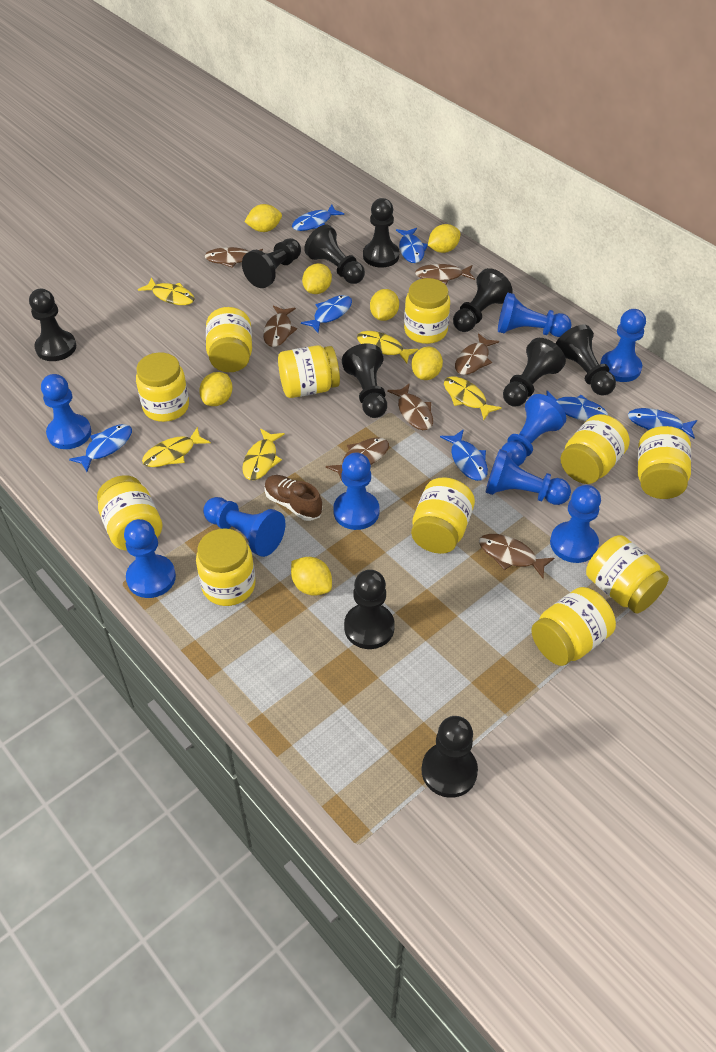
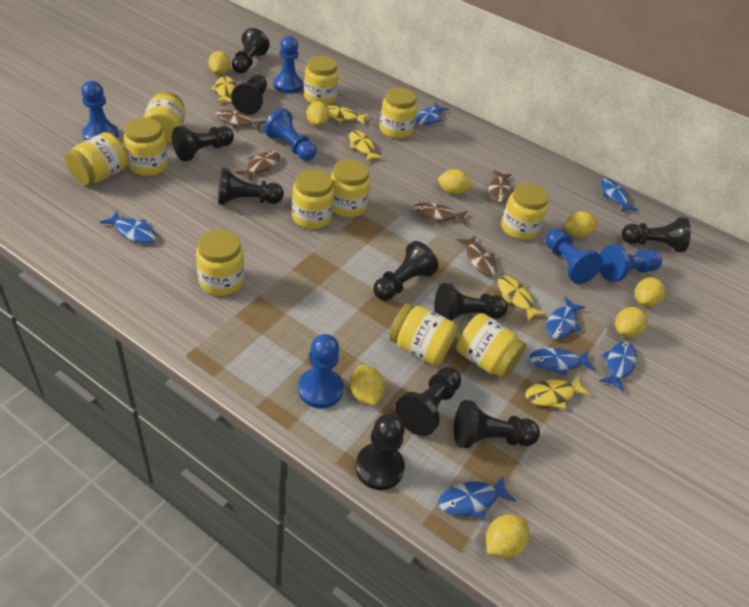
blue pawn: 9 -> 6
brown fish: 7 -> 5
brown shoe: 1 -> 0
yellow lemon: 7 -> 8

